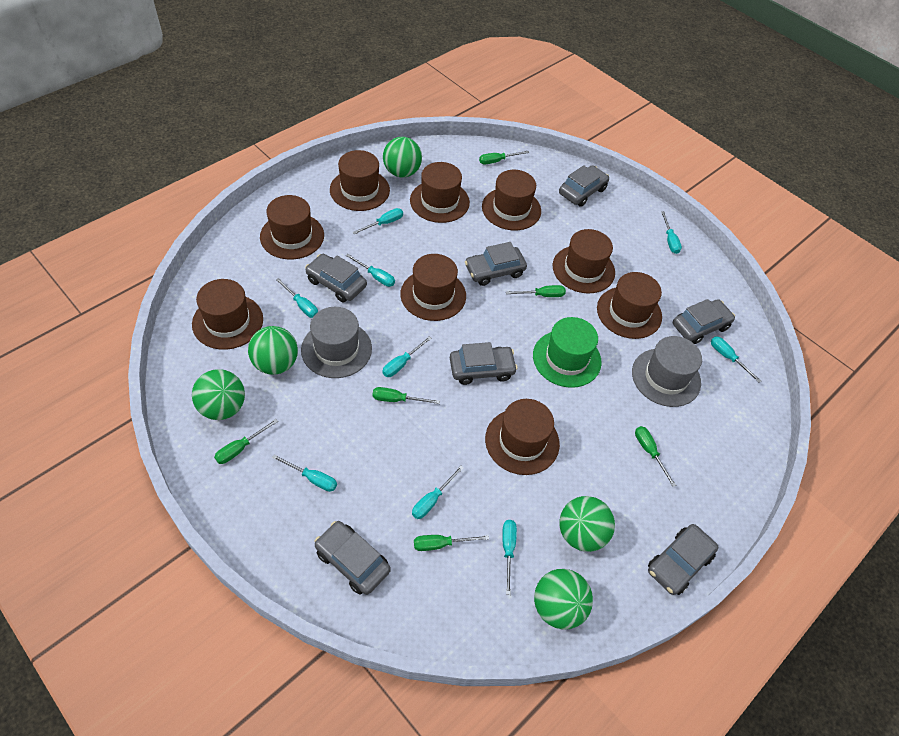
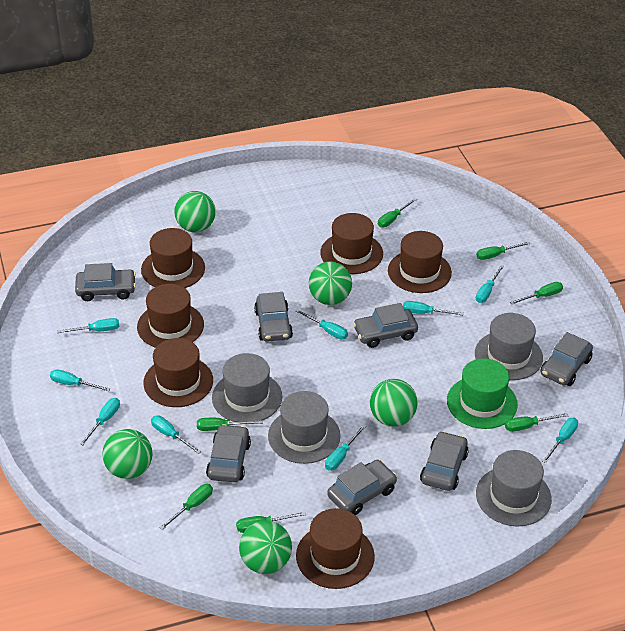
brown hat: 9 -> 6
green screwdriver: 6 -> 7
grey hat: 2 -> 4

